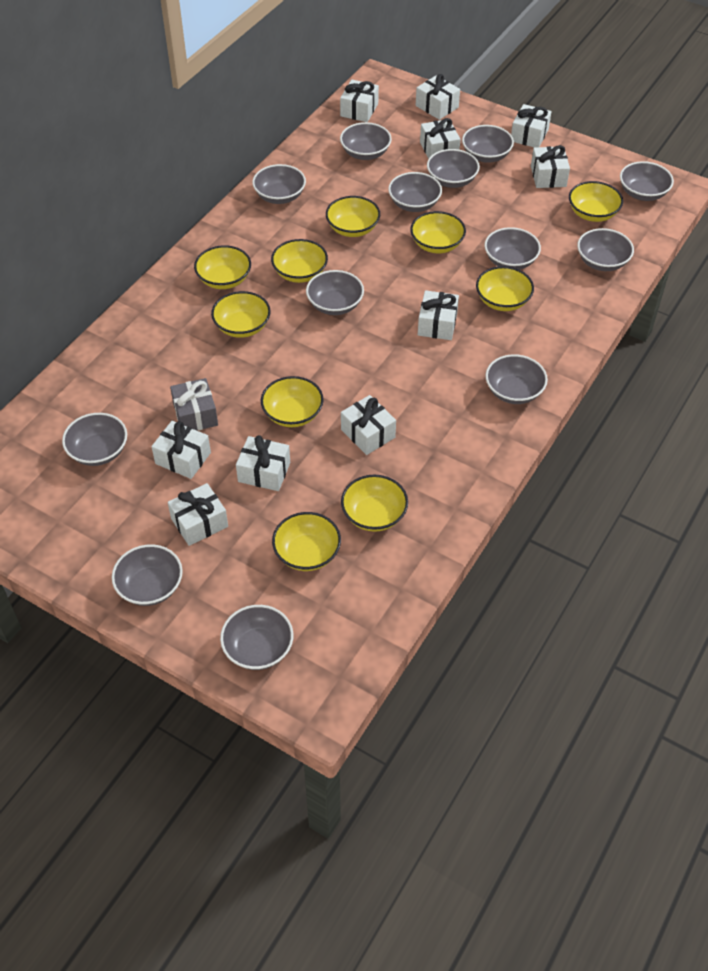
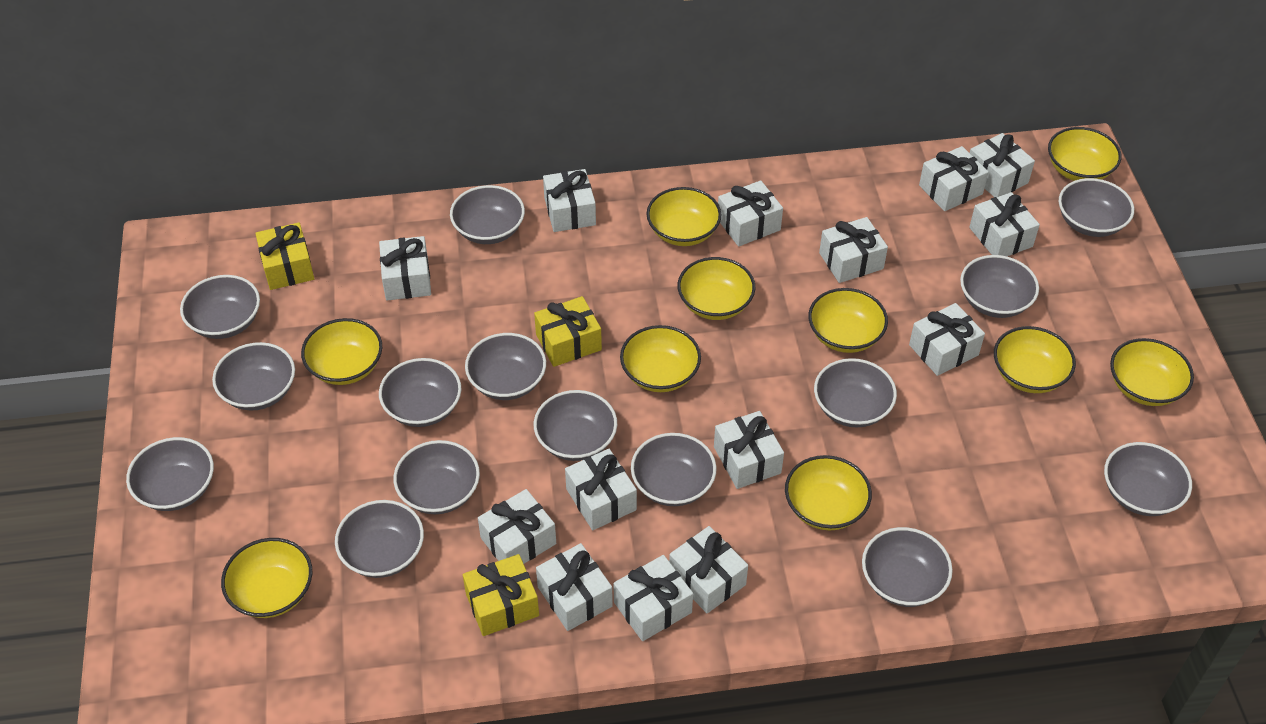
grey bowl: 13 -> 15
grey gift: 1 -> 0
white gift: 10 -> 14
yellow gift: 0 -> 3

